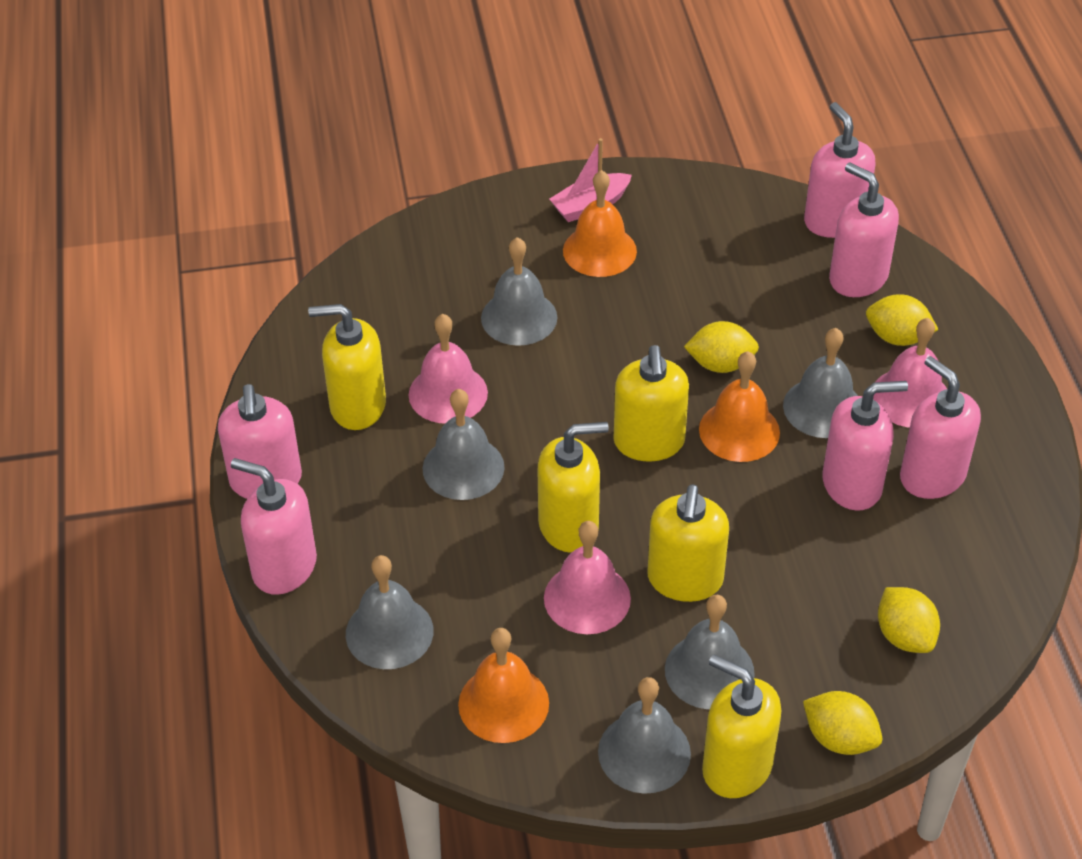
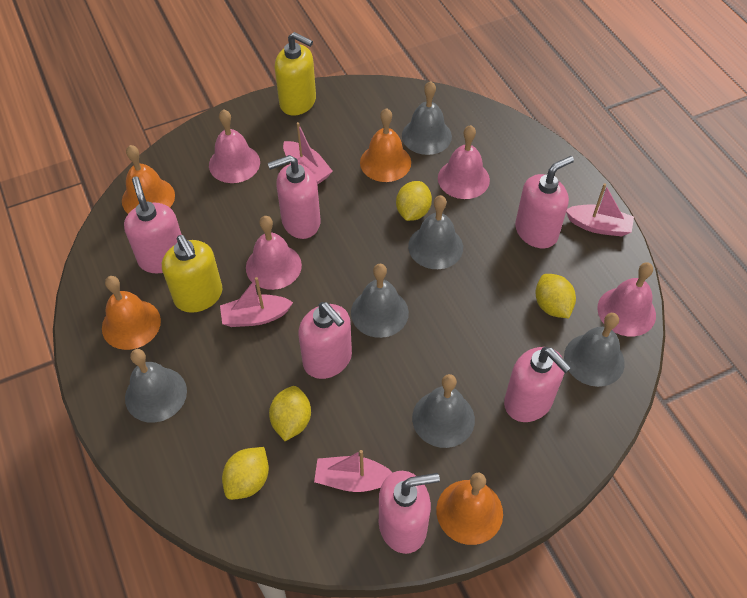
orange bell: 3 -> 4
pink bell: 3 -> 4
pink boat: 1 -> 4
yellow soap dispenser: 5 -> 2

